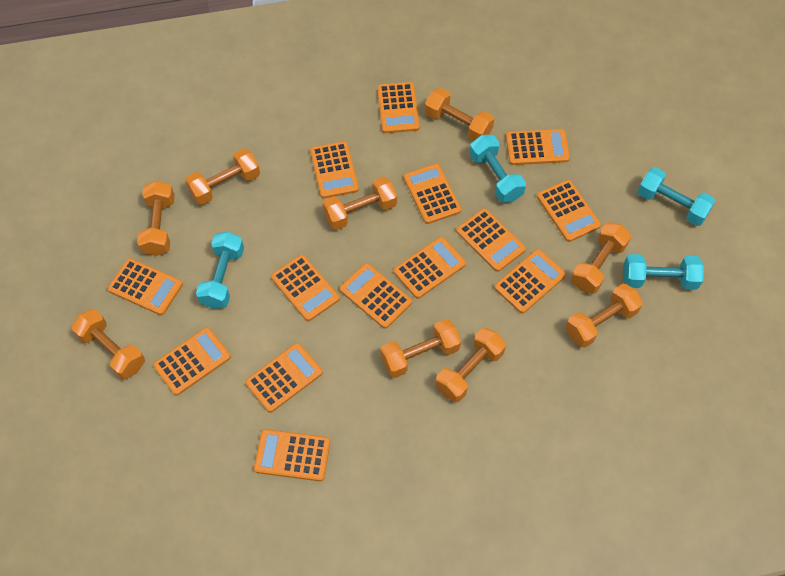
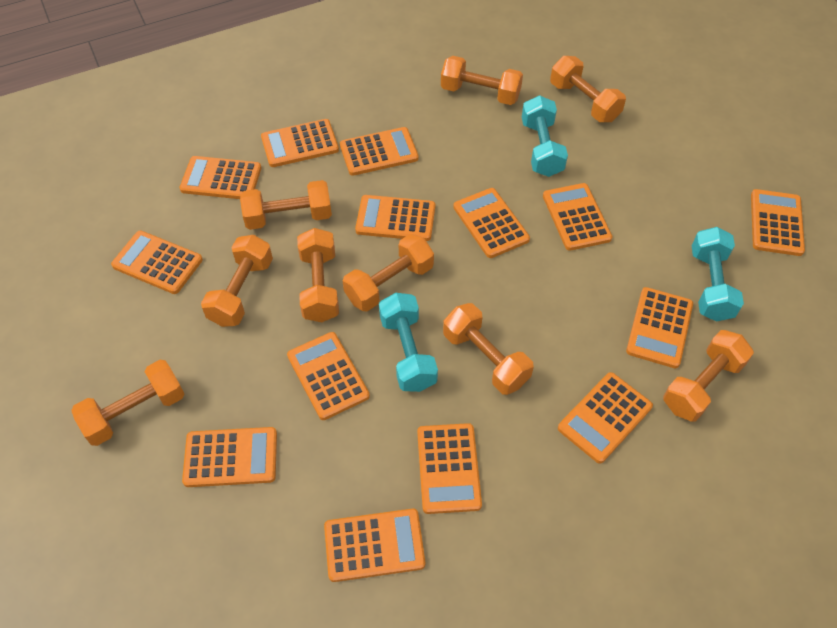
turquoise dumbbell: 4 -> 3

